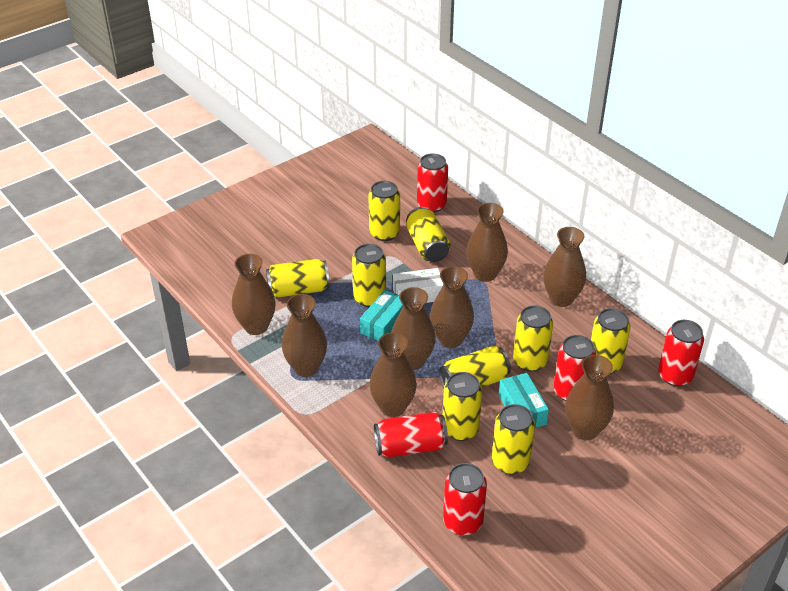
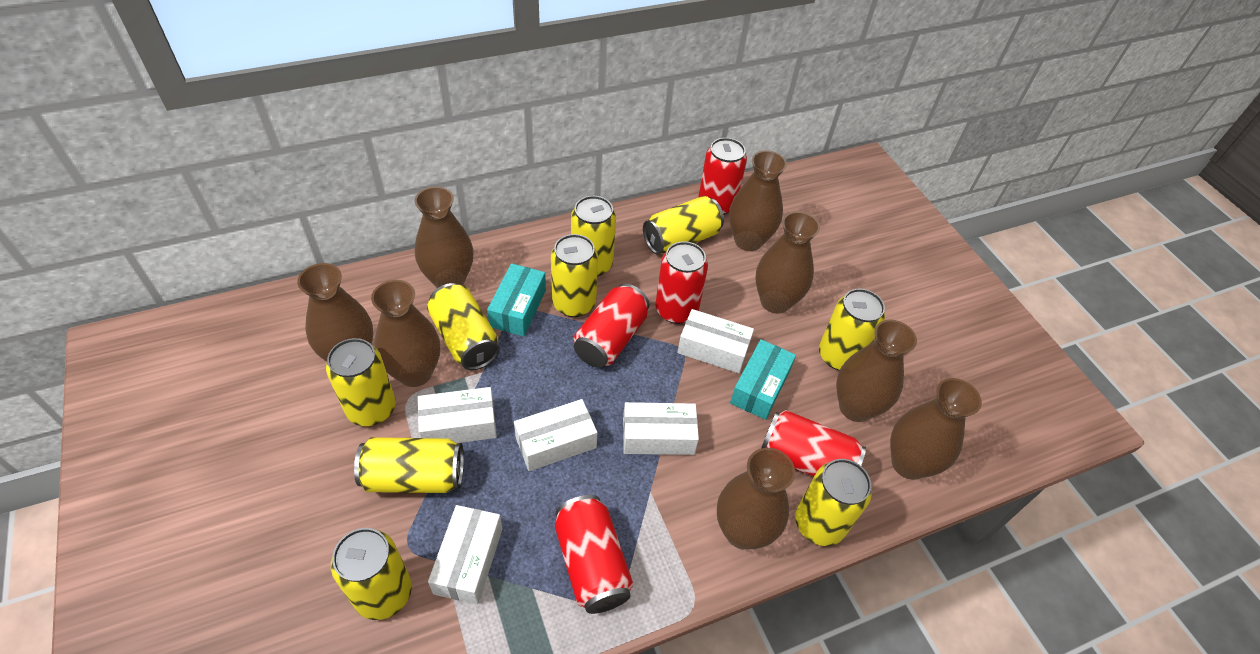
white box: 1 -> 5

